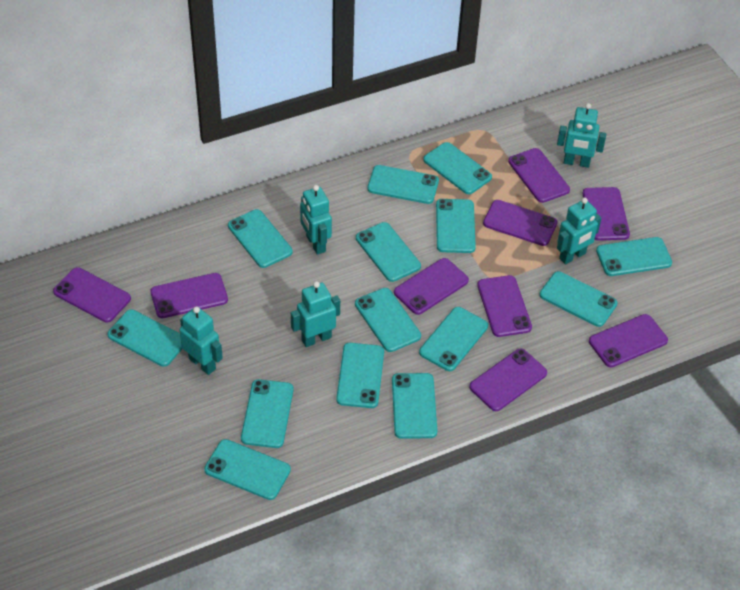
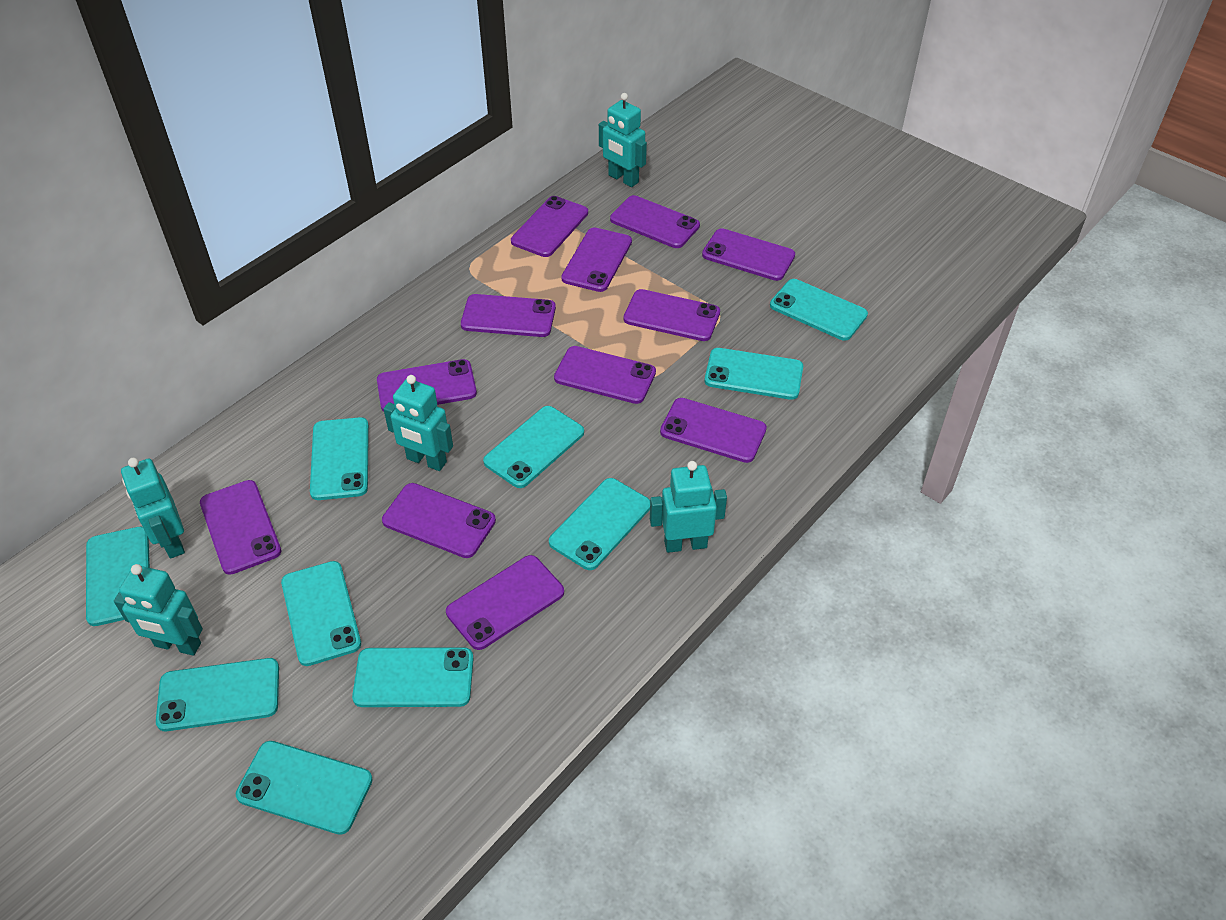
purple phone: 9 -> 12
turquoise phone: 14 -> 10

